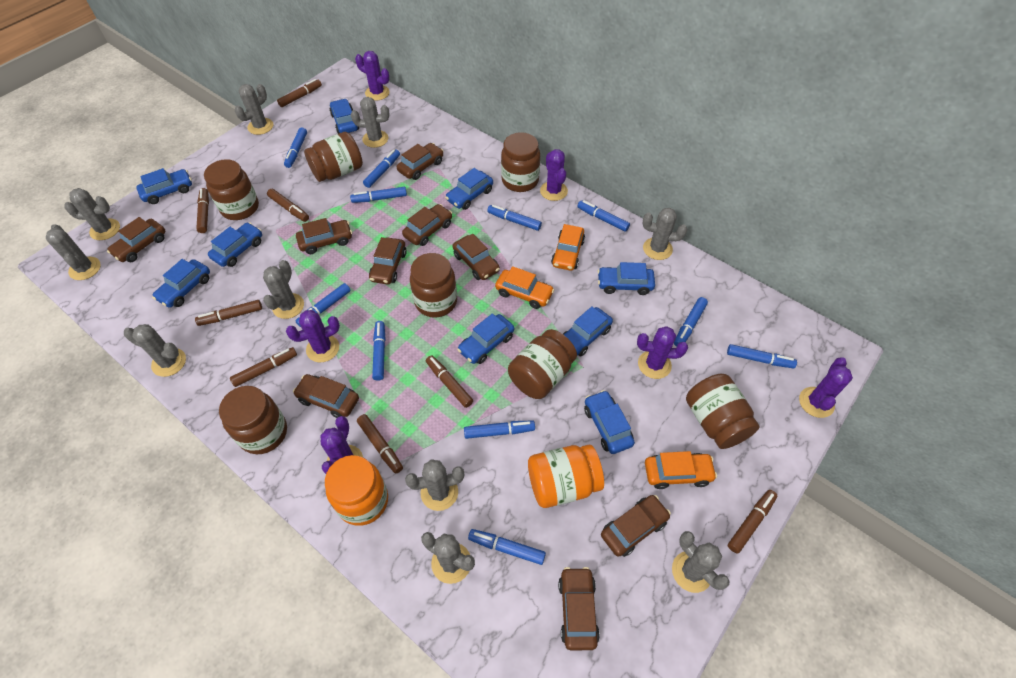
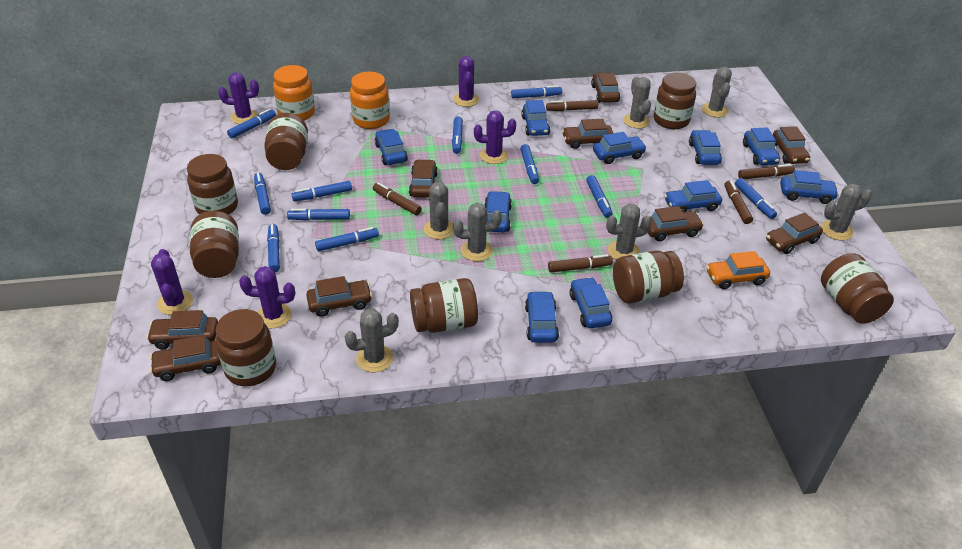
blue car: 9 -> 10
brown jar: 7 -> 8
brown marker: 8 -> 5
grey cactus: 10 -> 7
orange car: 3 -> 1
purple cactus: 6 -> 5

